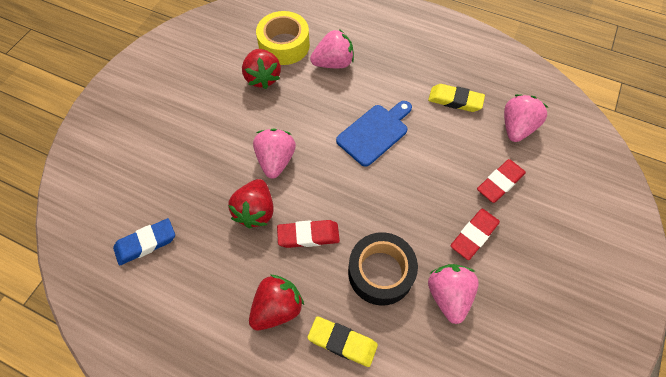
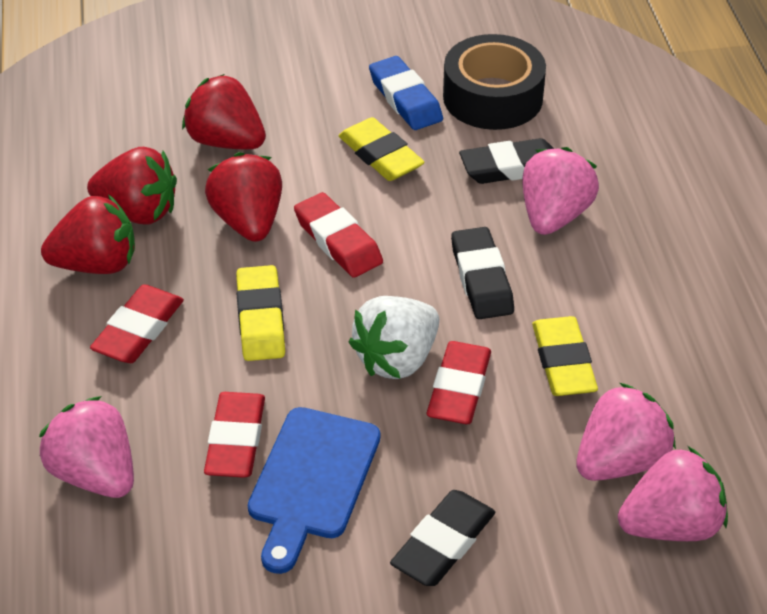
black eraser: 0 -> 3
red eraser: 3 -> 4
red strawberry: 3 -> 4
white strawberry: 0 -> 1
yellow eraser: 2 -> 3
yellow tape: 1 -> 0

